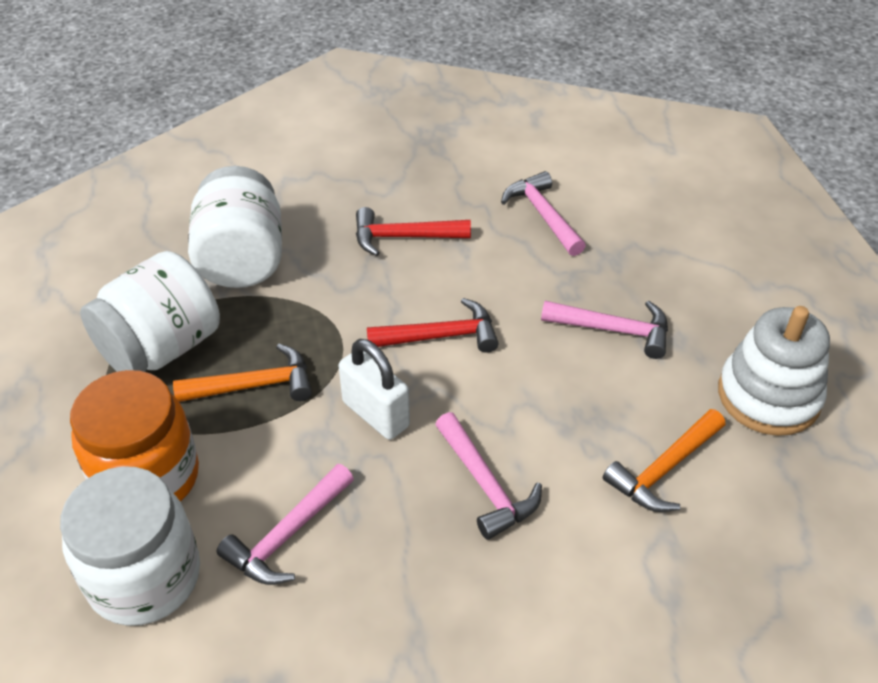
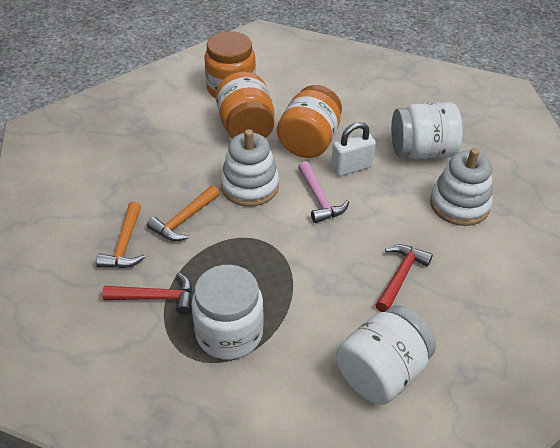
orange jar: 1 -> 3
pink hammer: 4 -> 1
white stacking toy: 1 -> 2

